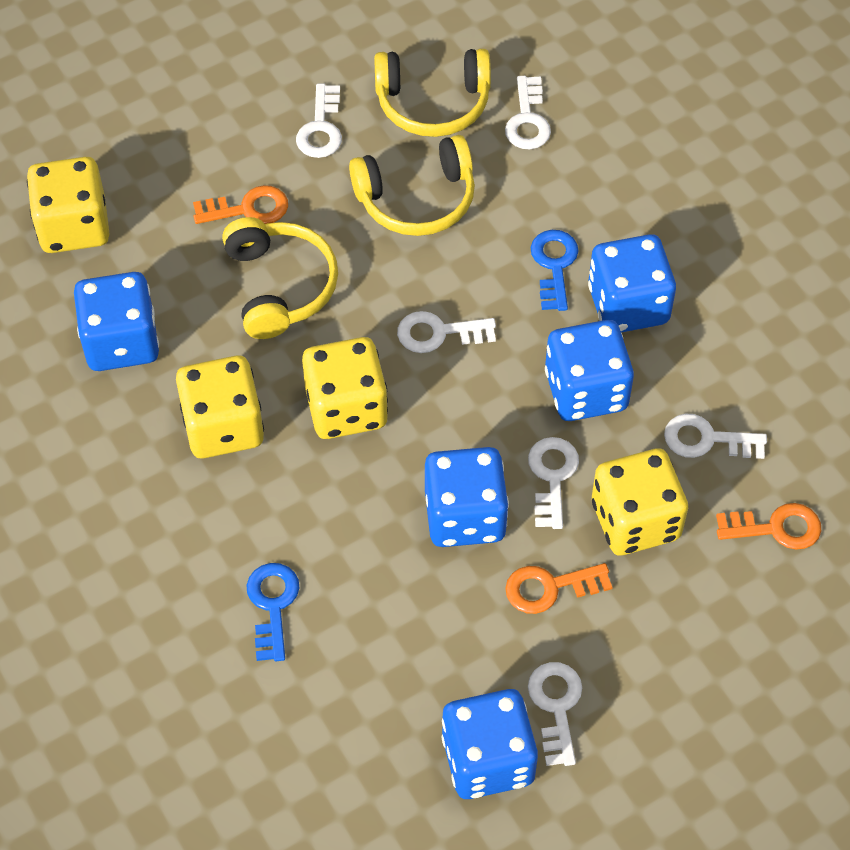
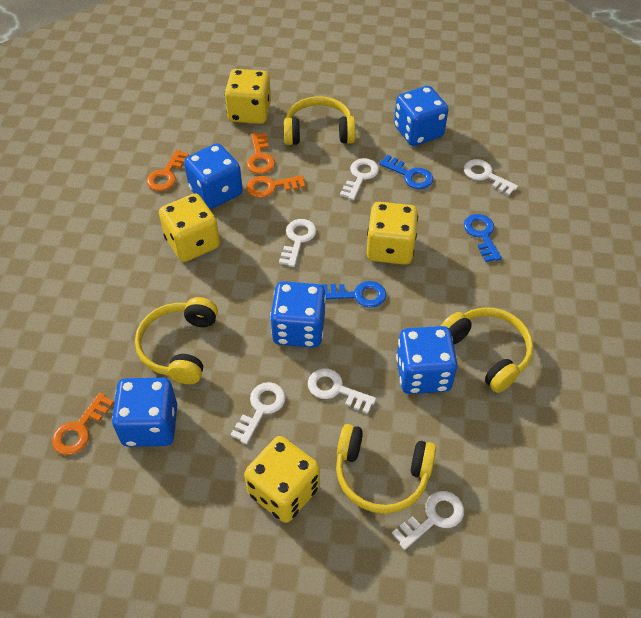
blue key: 2 -> 3
orange key: 3 -> 4
yellow headphones: 3 -> 4

